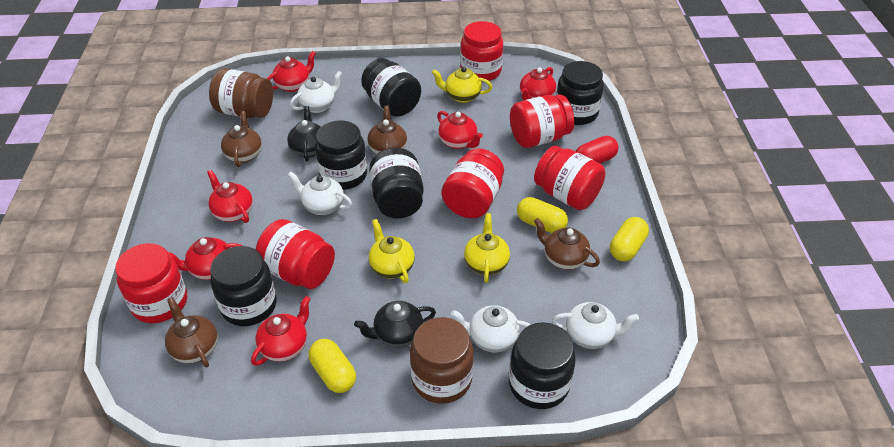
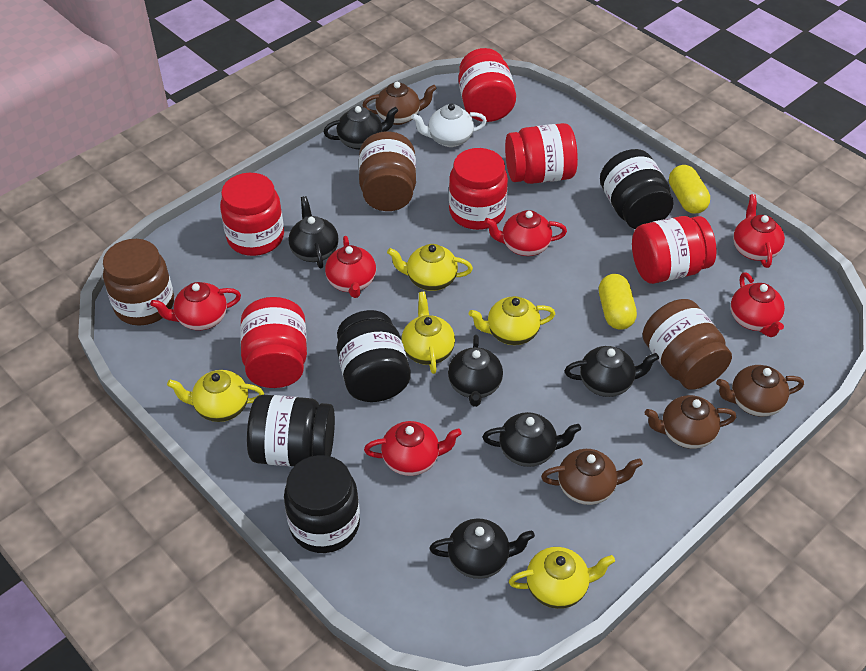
black jar: 6 -> 4
black teapot: 2 -> 6
brown jar: 2 -> 3
red capsule: 1 -> 0
white teapot: 4 -> 1
yellow capsule: 3 -> 2
yellow teapot: 3 -> 5

